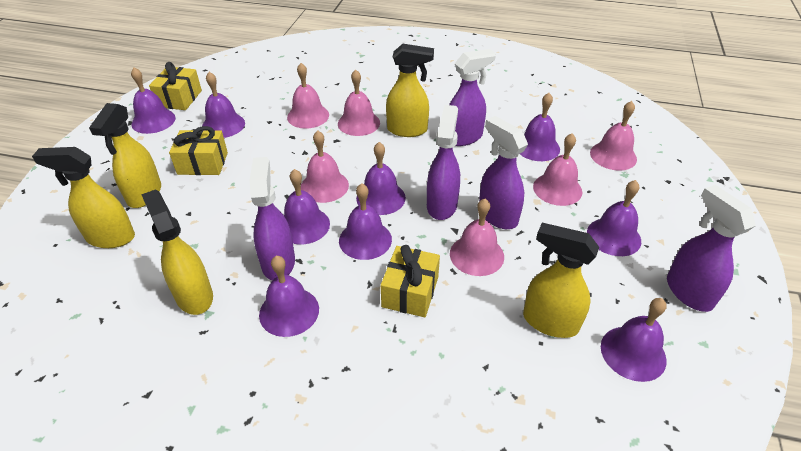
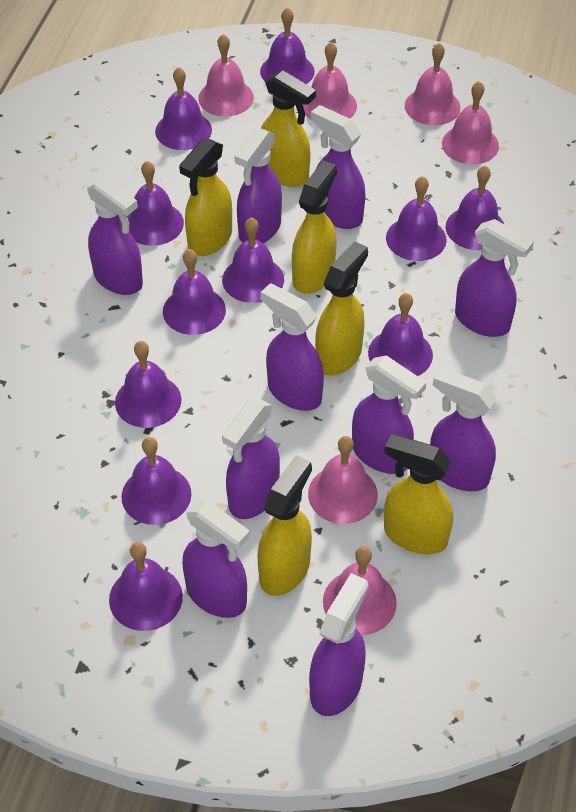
purple bell: 9 -> 11
purple spray bottle: 5 -> 10
yellow gift: 3 -> 0
yellow spray bottle: 5 -> 6

